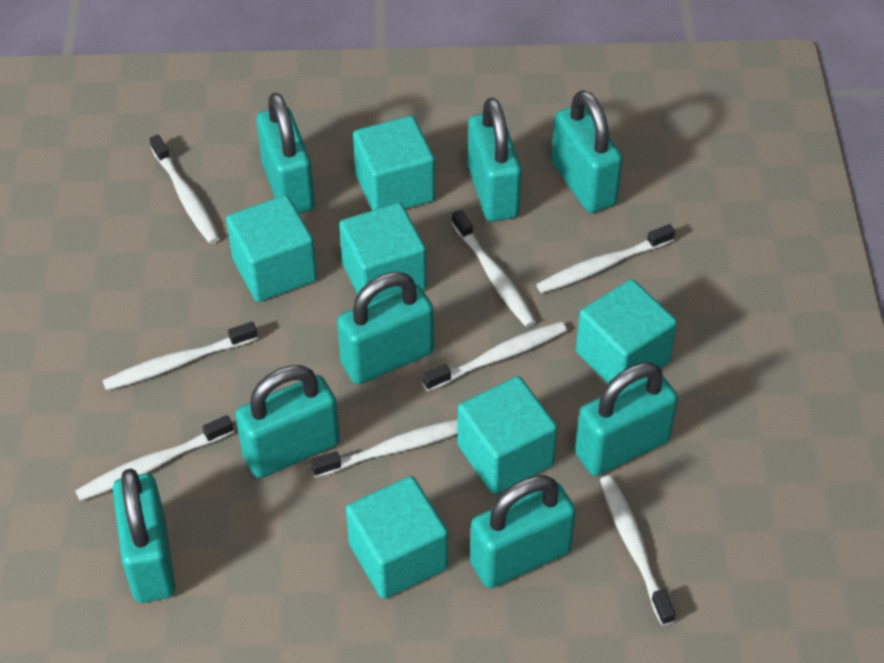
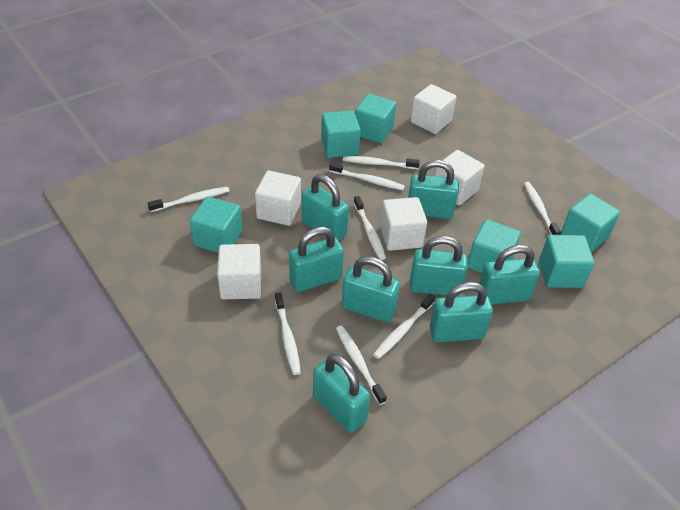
white cube: 0 -> 5

